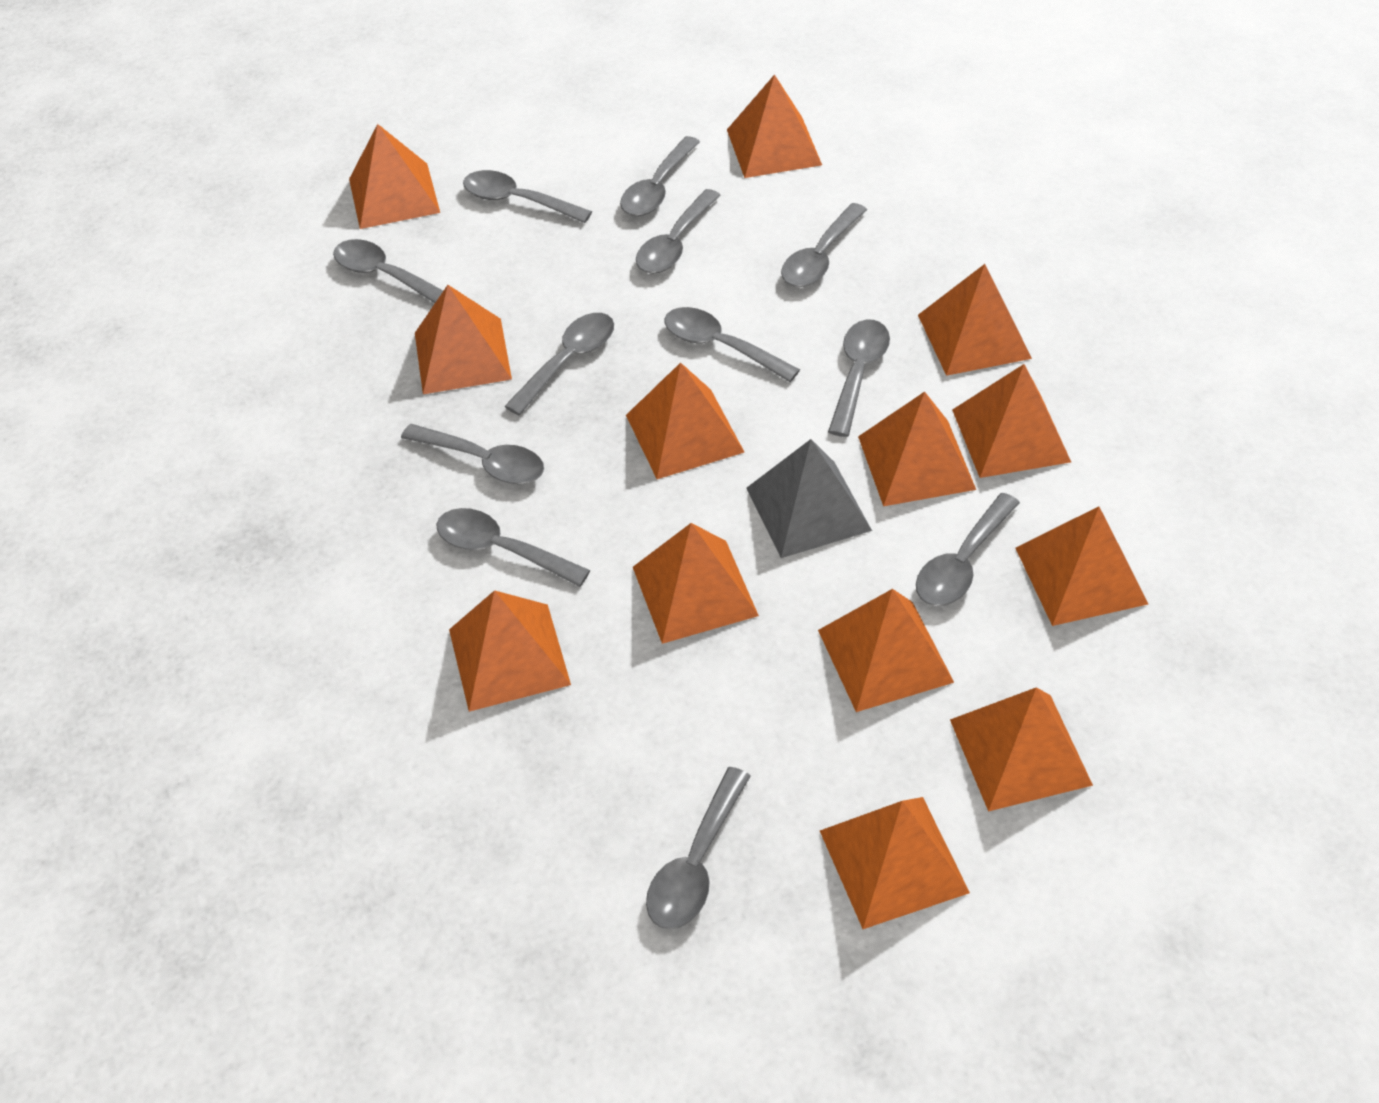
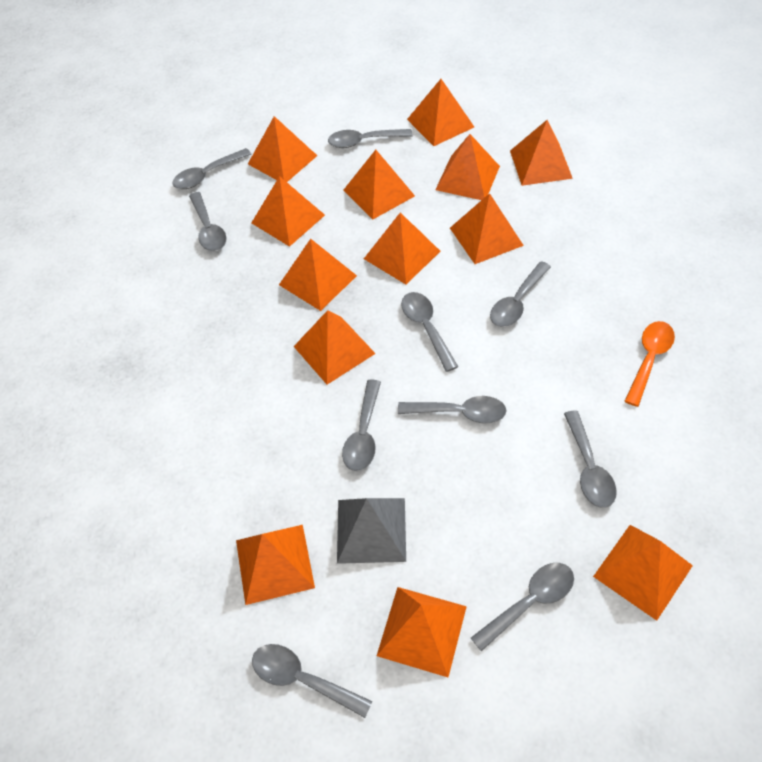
grey spoon: 12 -> 10
orange spoon: 0 -> 1

